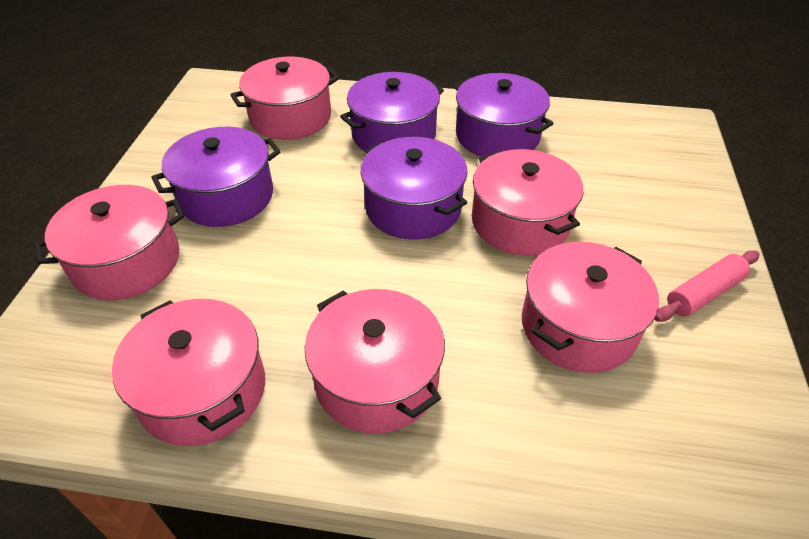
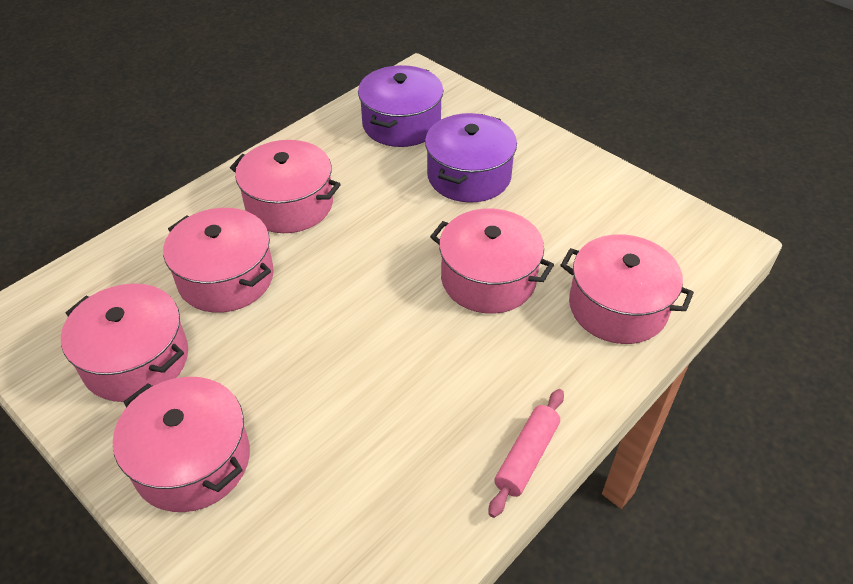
purple pot: 4 -> 2

